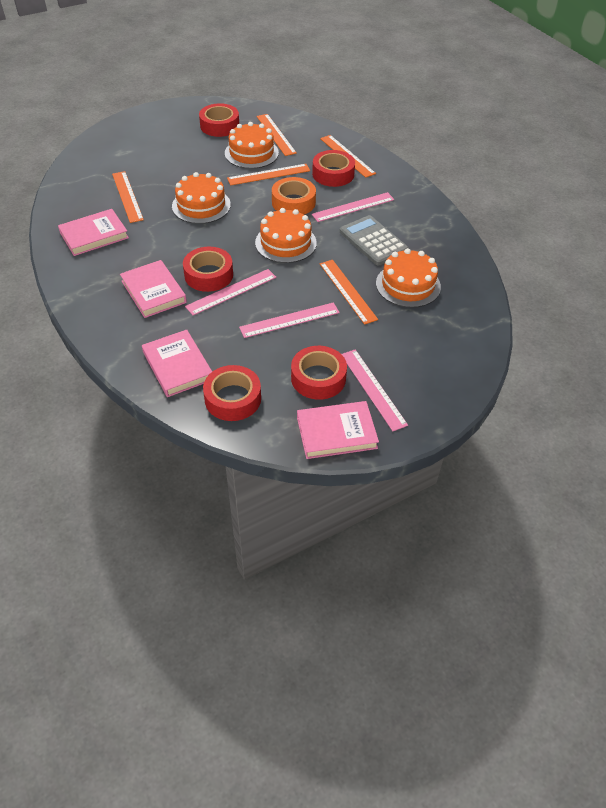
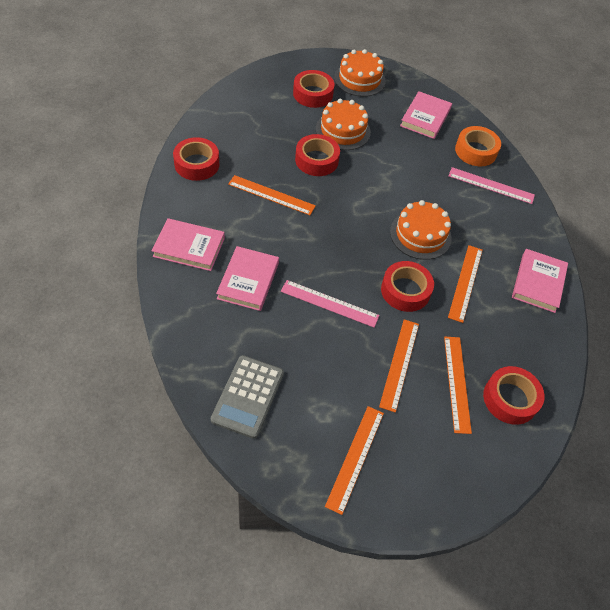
orange cake: 4 -> 3
pink ruler: 4 -> 2

